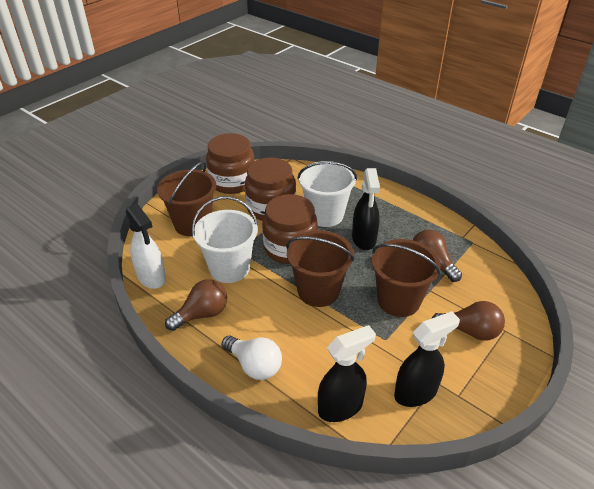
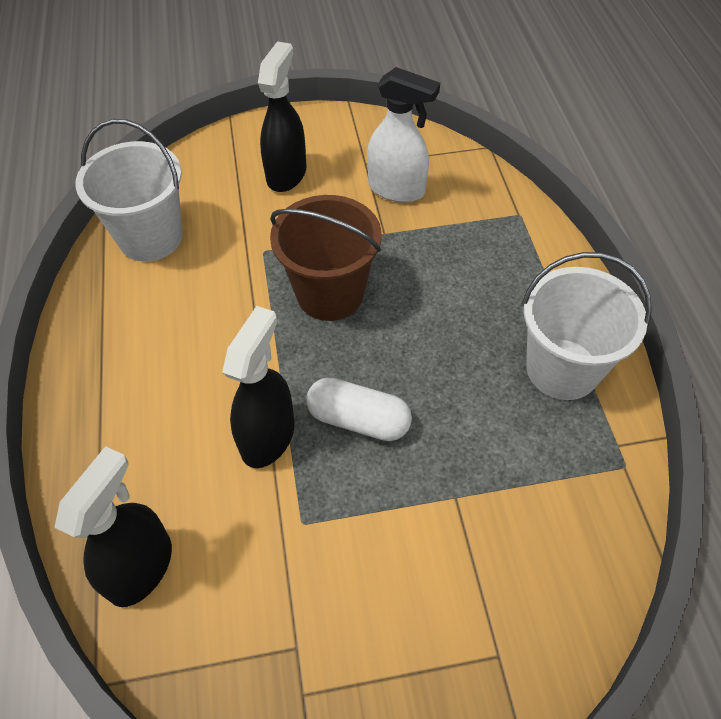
brown bucket: 3 -> 1
brown jar: 3 -> 0
brown light bulb: 3 -> 0
white capsule: 0 -> 1
white light bulb: 1 -> 0

